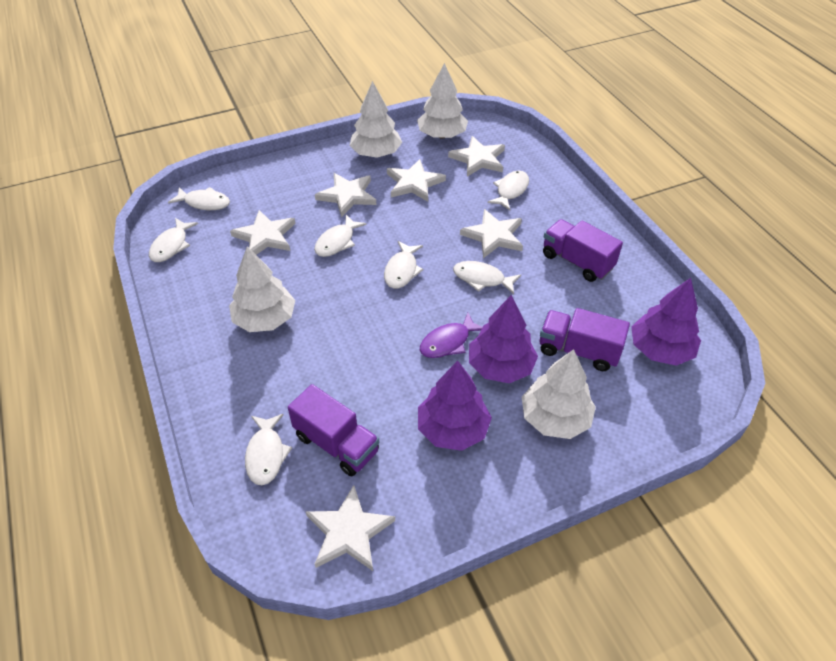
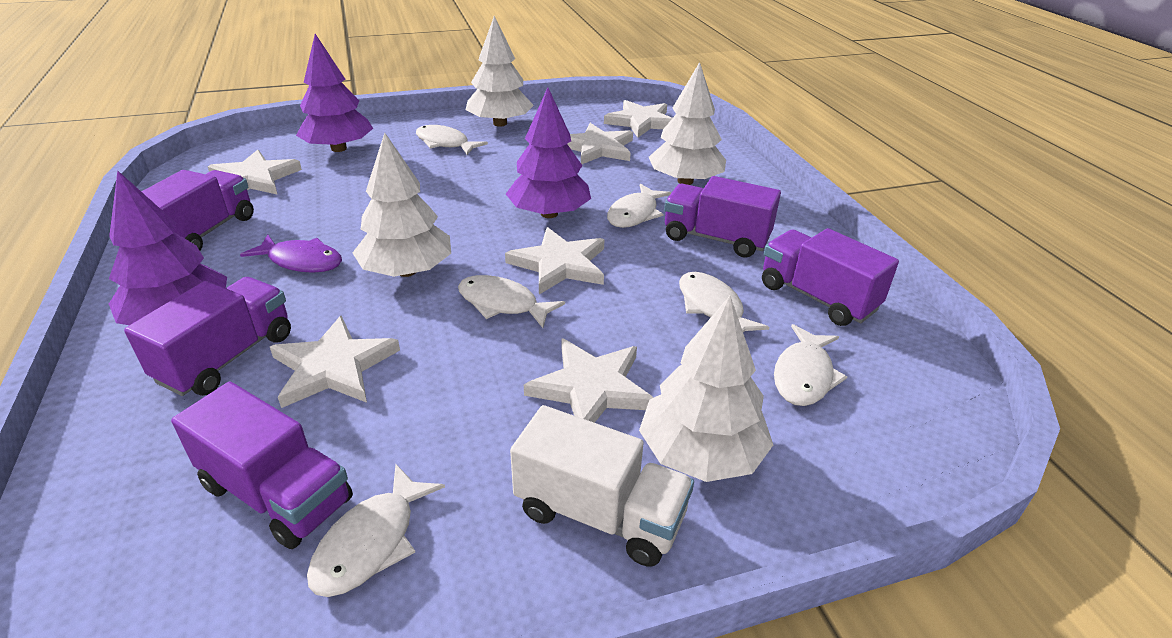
purple truck: 3 -> 5
white fish: 7 -> 6
white truck: 0 -> 1

